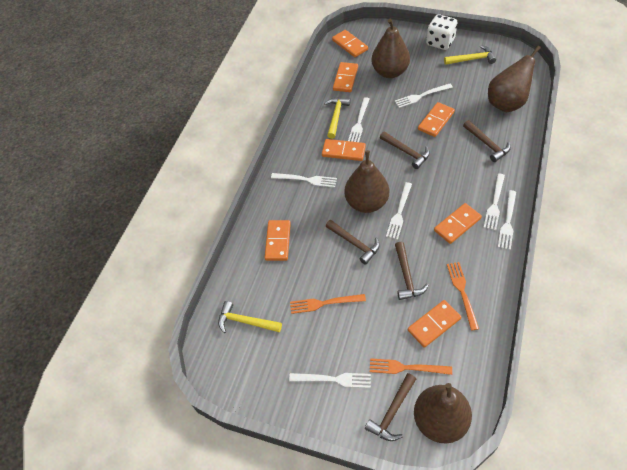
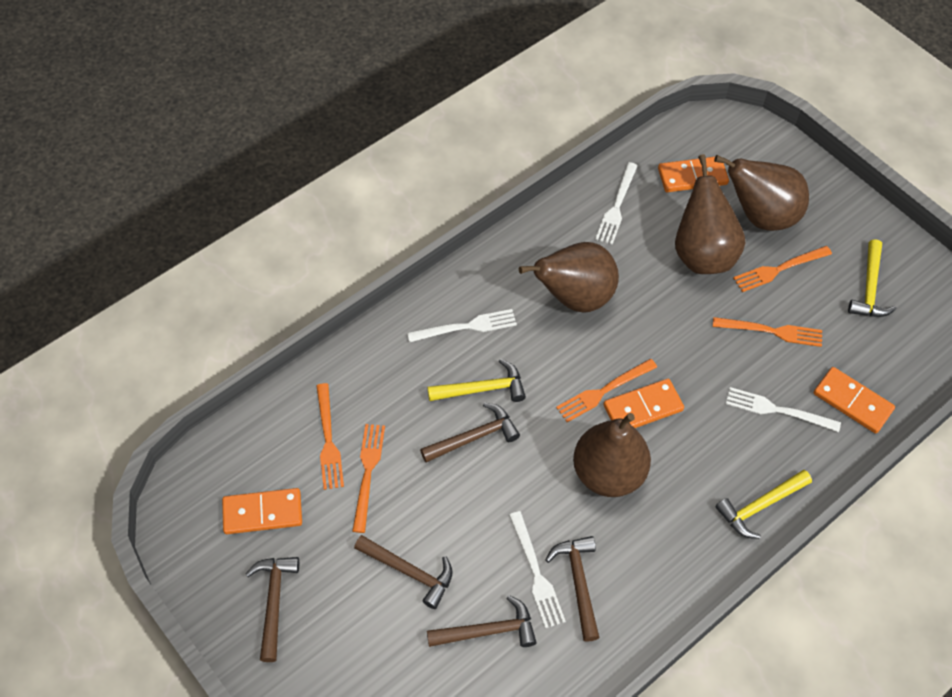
orange domino: 7 -> 4
orange fork: 3 -> 5
white dice: 1 -> 0
white fork: 7 -> 4

